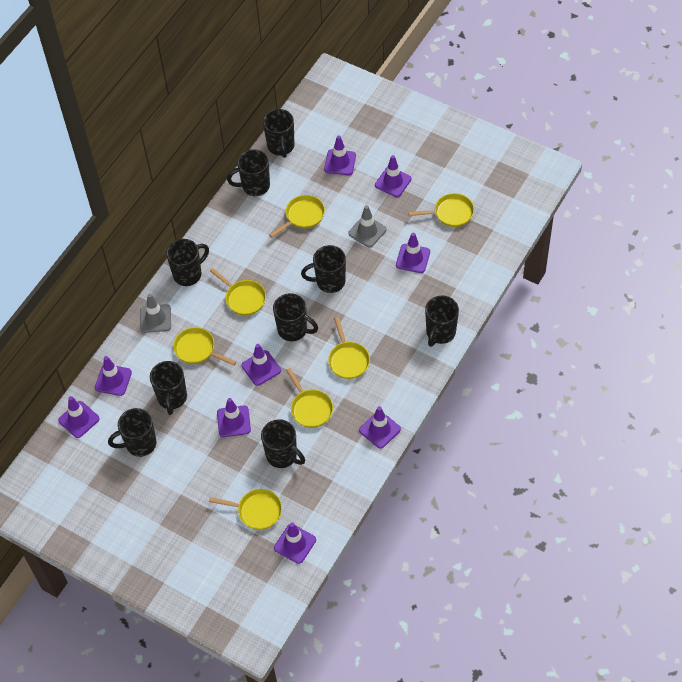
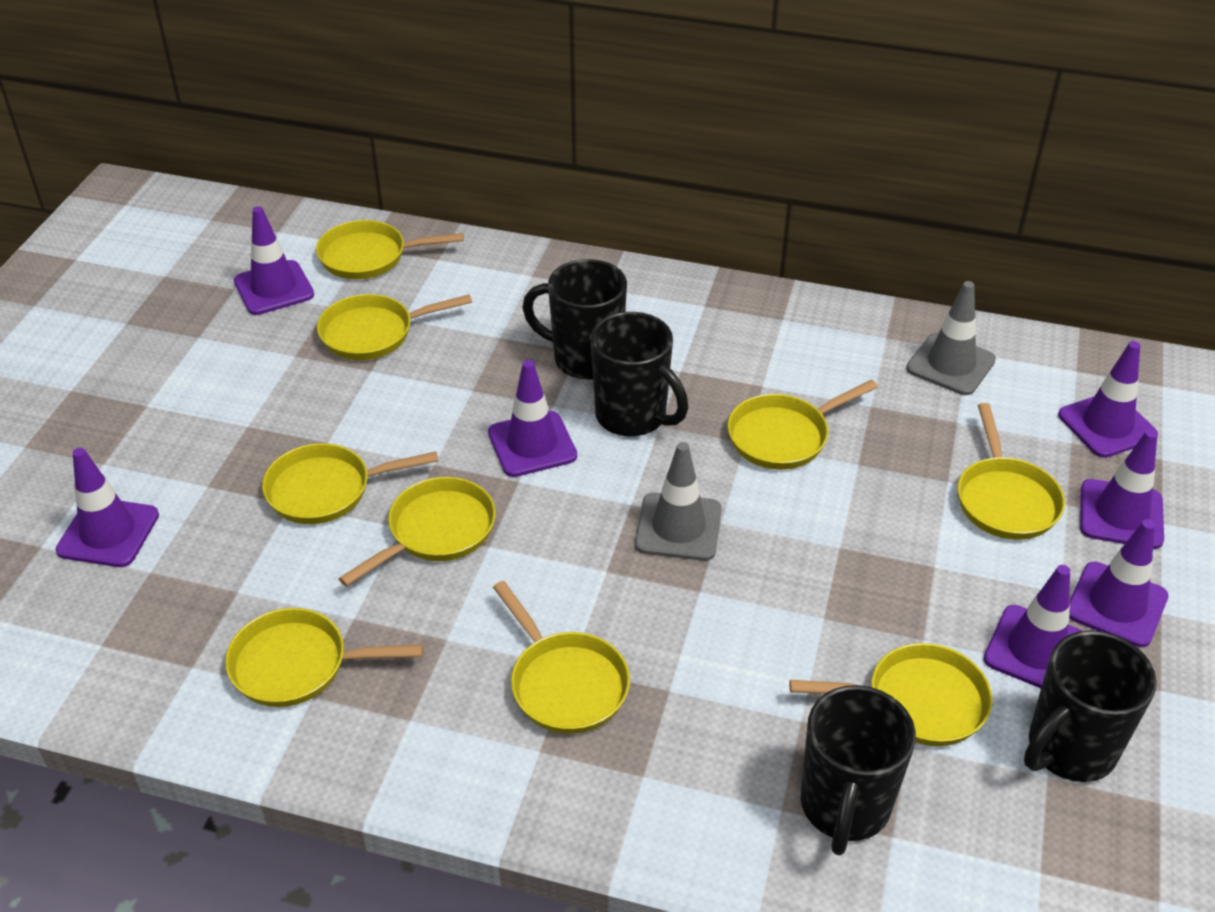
black mug: 9 -> 4
purple traffic cone: 9 -> 7
yellow pan: 7 -> 9

